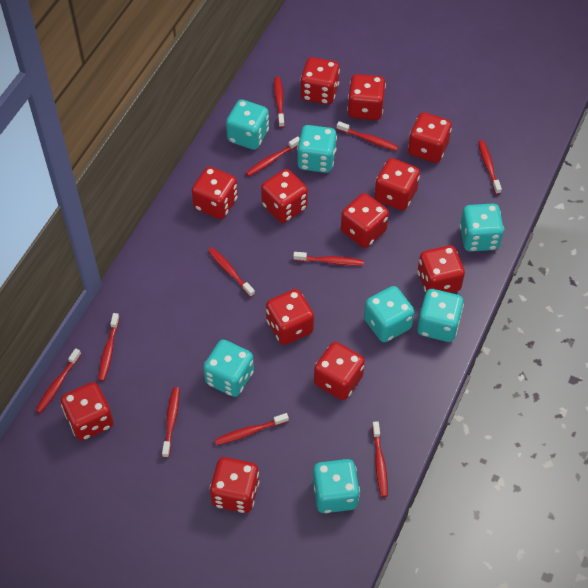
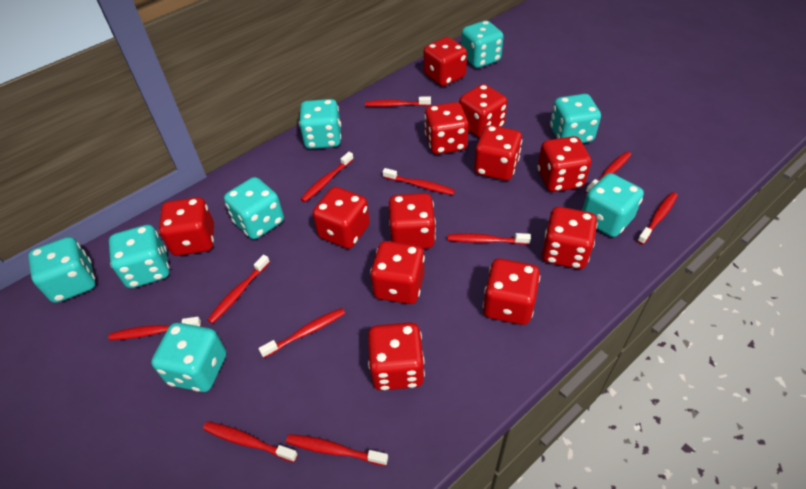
turquoise dice: 7 -> 8

